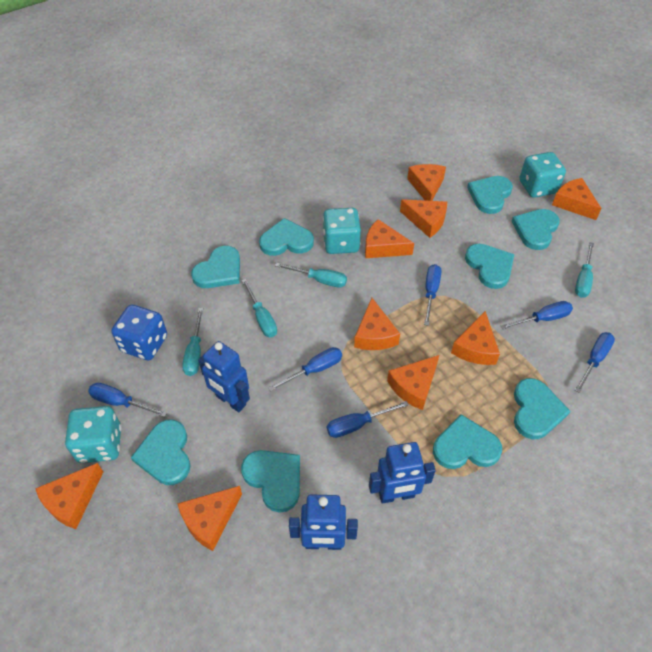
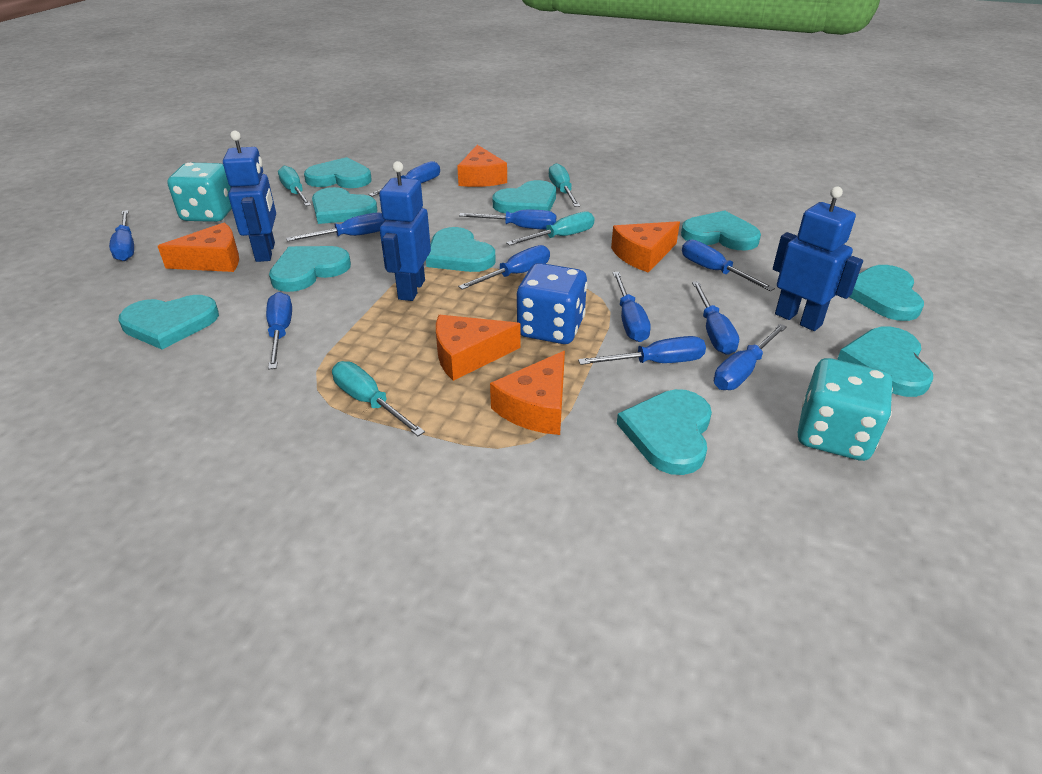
blue screwdriver: 6 -> 11
orange cheese: 9 -> 5
turquoise dice: 3 -> 2
turquoise heart: 9 -> 10

